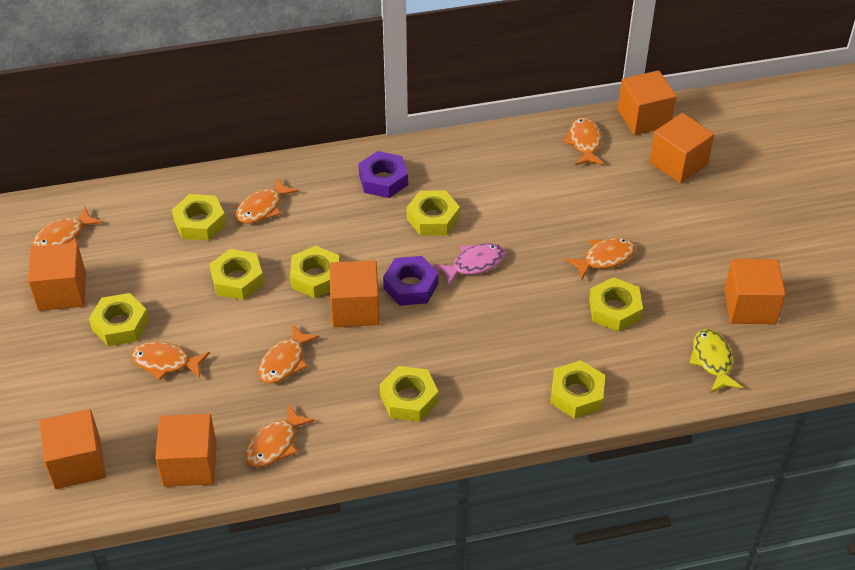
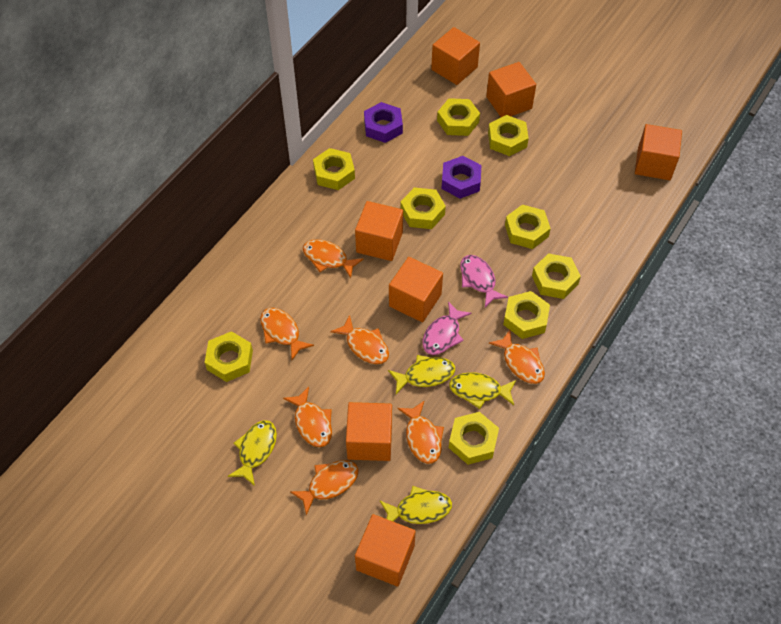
pink fish: 1 -> 2
yellow fish: 1 -> 4
yellow nut: 8 -> 9

